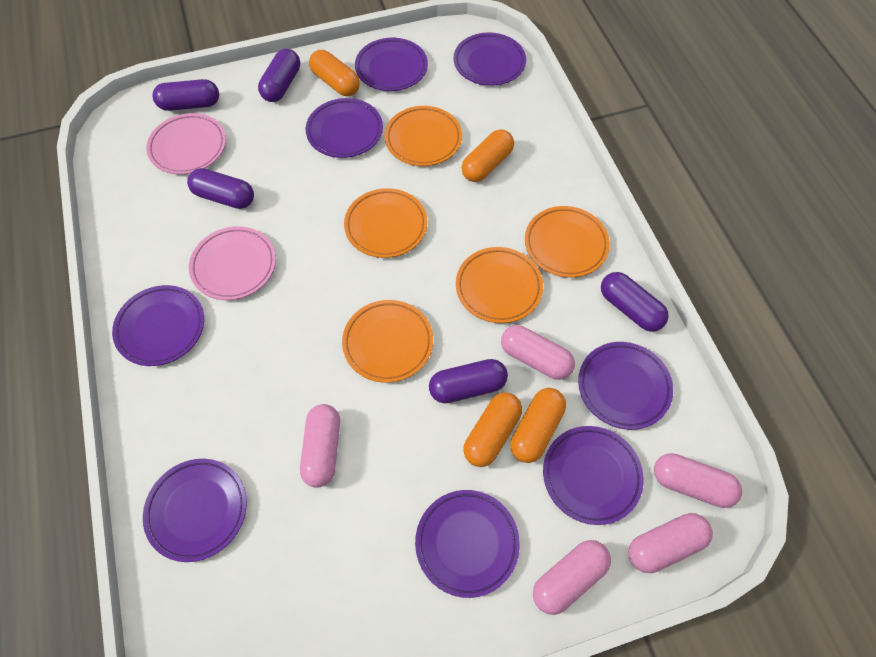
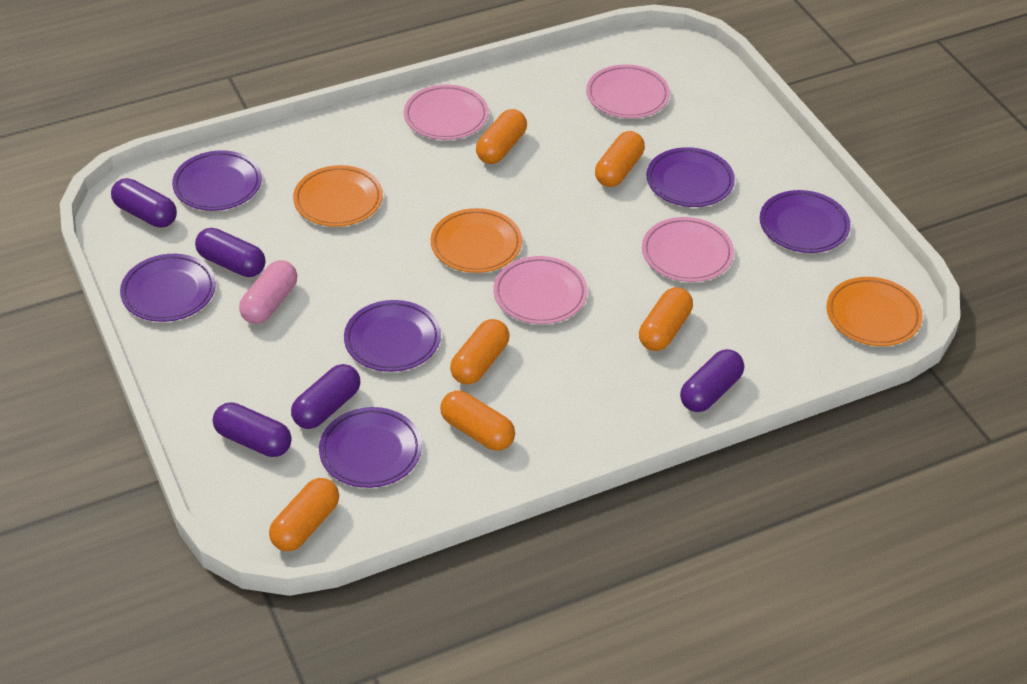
orange capsule: 4 -> 6
orange plate: 5 -> 3
pink capsule: 5 -> 1
pink plate: 2 -> 4
purple plate: 8 -> 6

